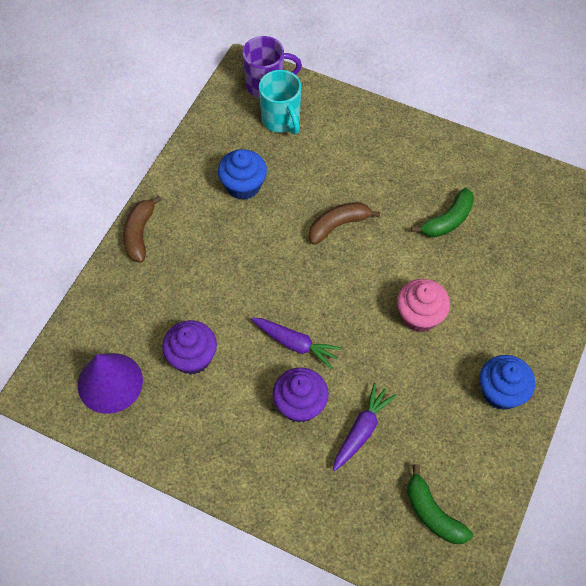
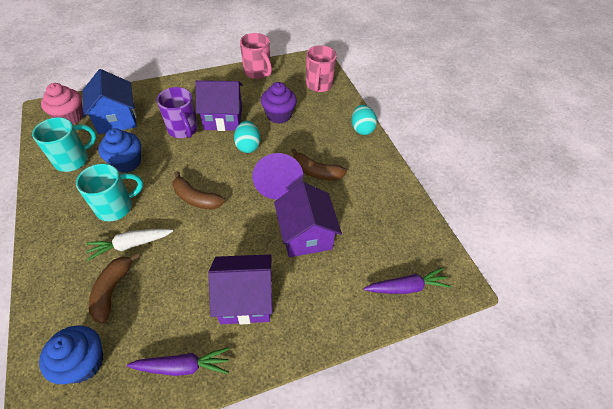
blue house: 0 -> 1
brown banana: 2 -> 3
green banana: 2 -> 0
pink mug: 0 -> 2
purple cupcake: 2 -> 1
purple house: 0 -> 3
turquoise egg: 0 -> 2
turquoise mug: 1 -> 2
white carrot: 0 -> 1

